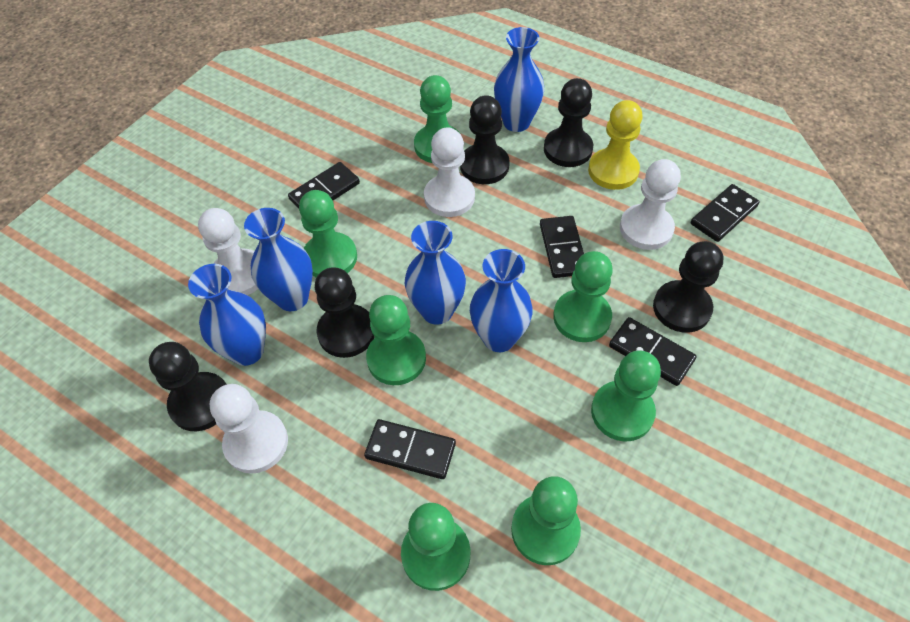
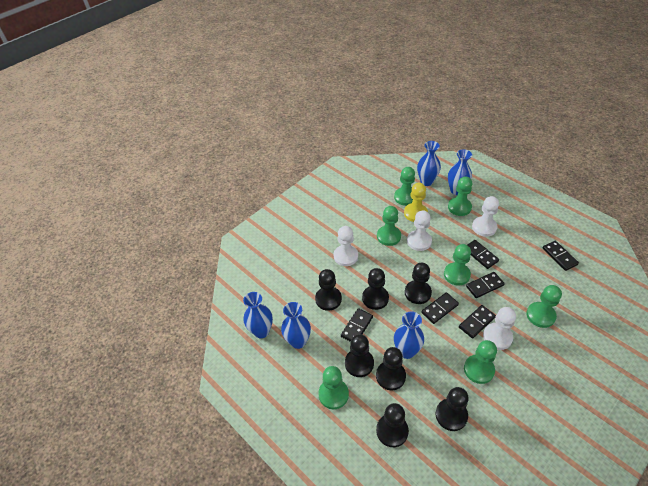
black domino: 5 -> 6
black pawn: 5 -> 7

